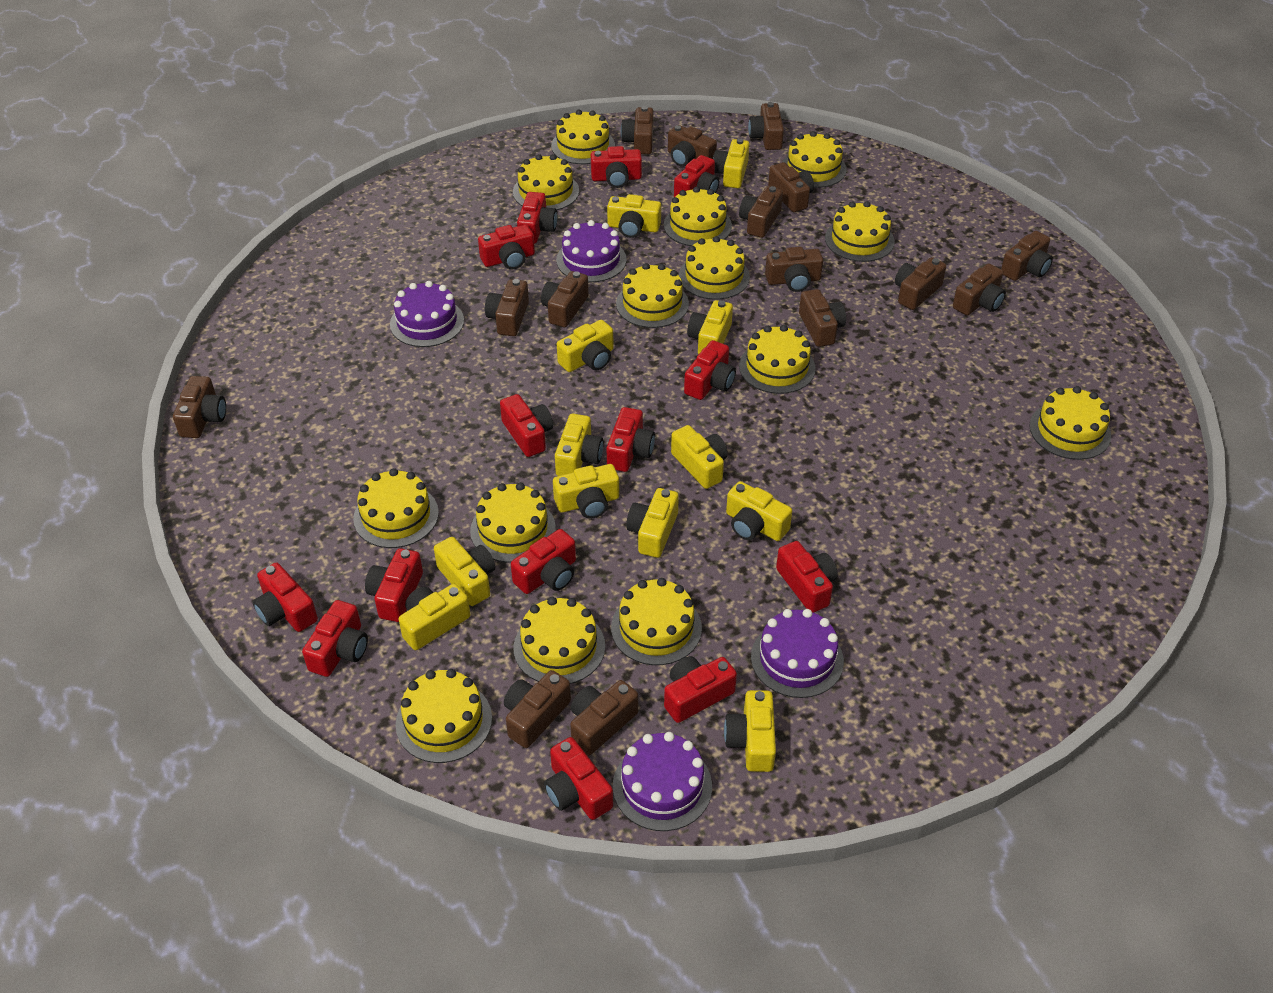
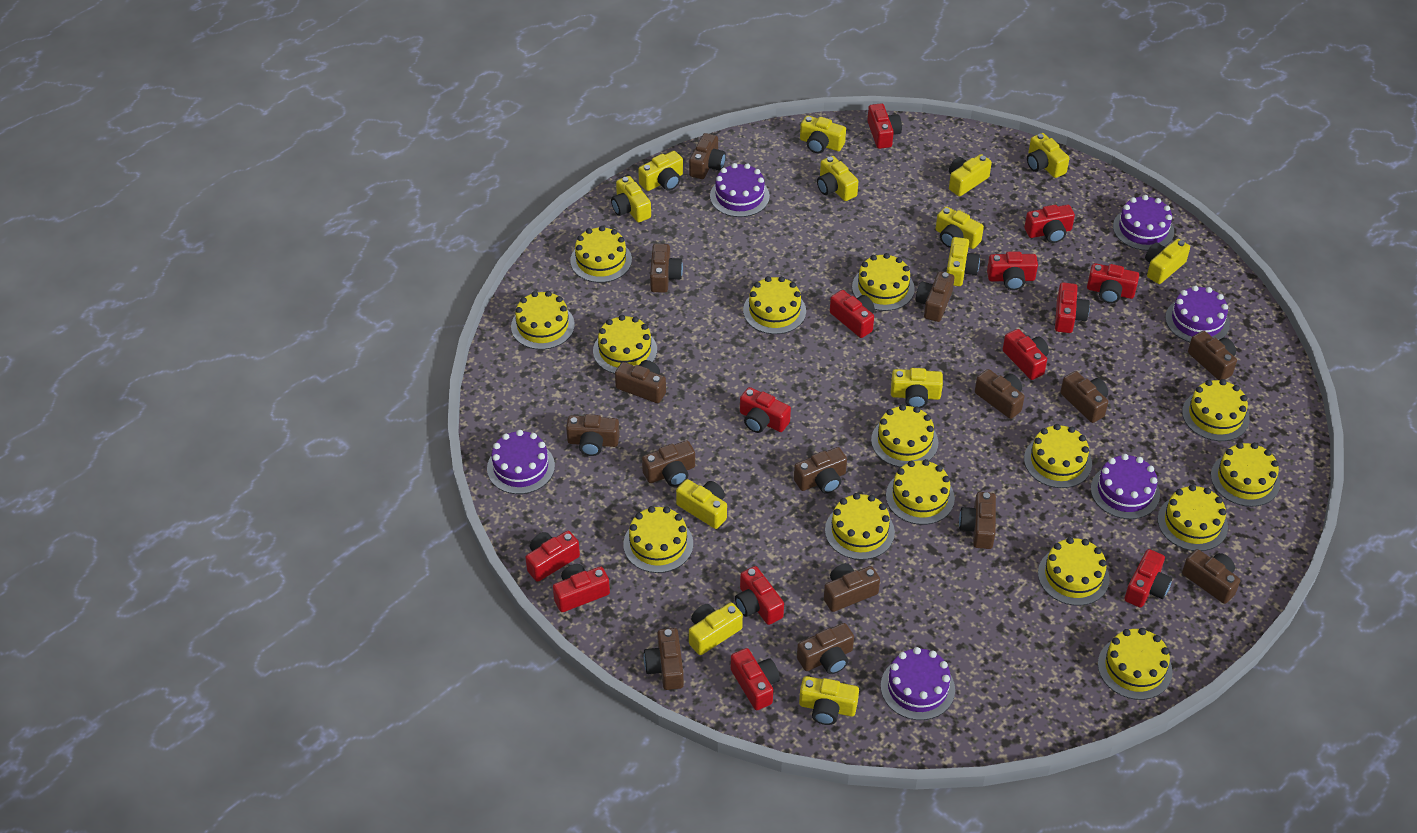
purple cake: 4 -> 6
red camera: 14 -> 13
yellow cake: 14 -> 15
yellow camera: 12 -> 13

